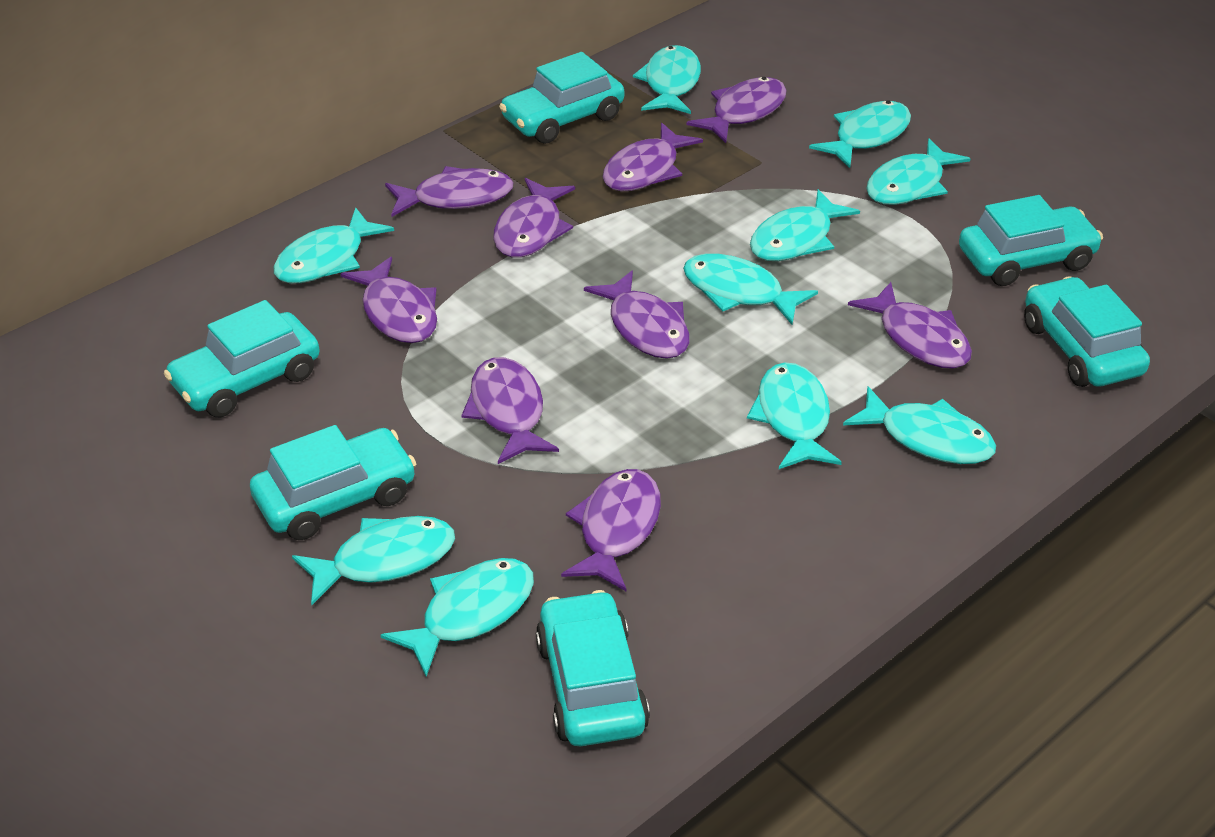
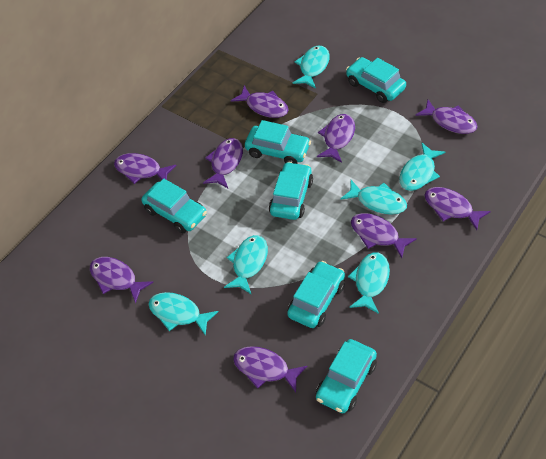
turquoise fish: 10 -> 6

